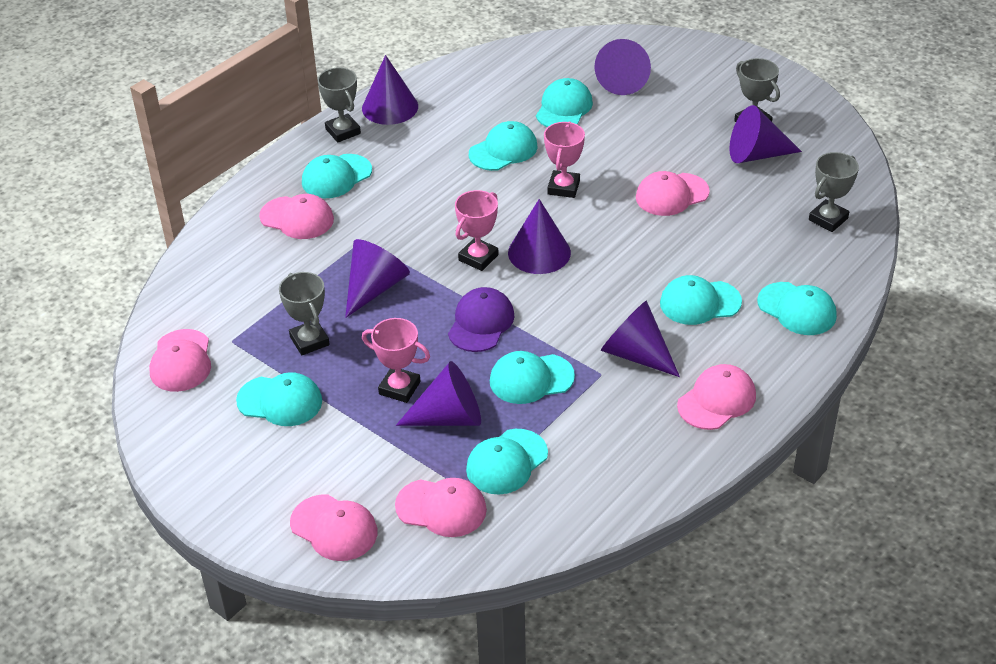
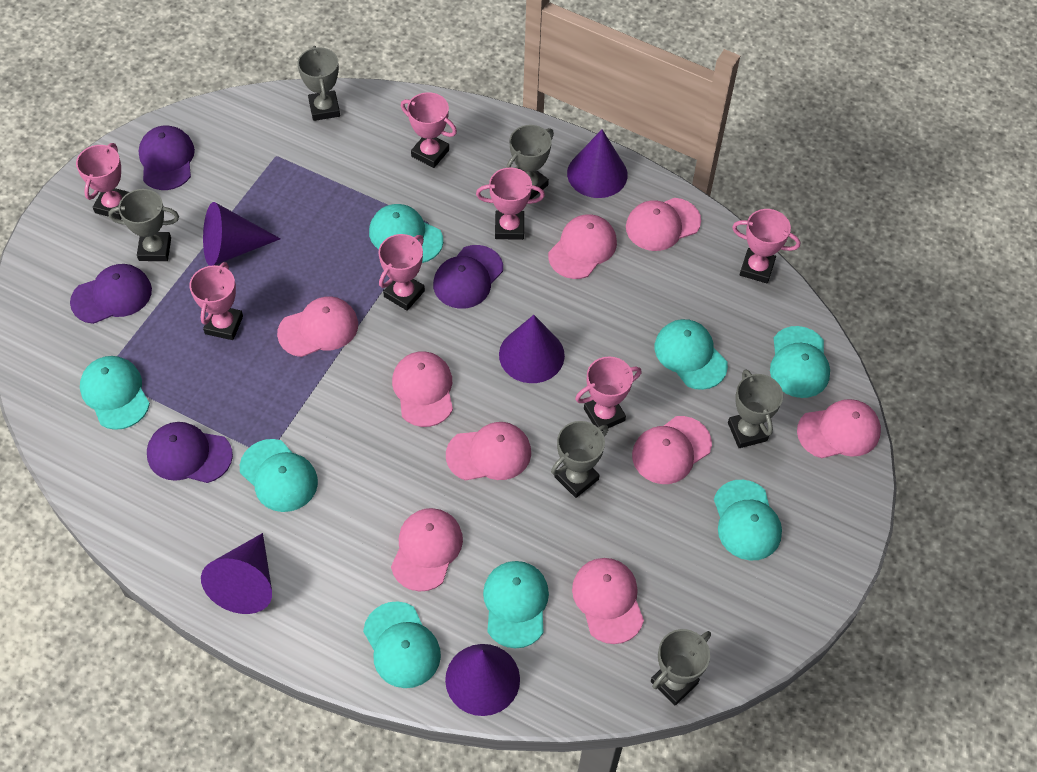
grey trophy: 4 -> 6
pink cap: 6 -> 9
pink trophy: 3 -> 7
purple cap: 1 -> 4
purple cone: 7 -> 5

